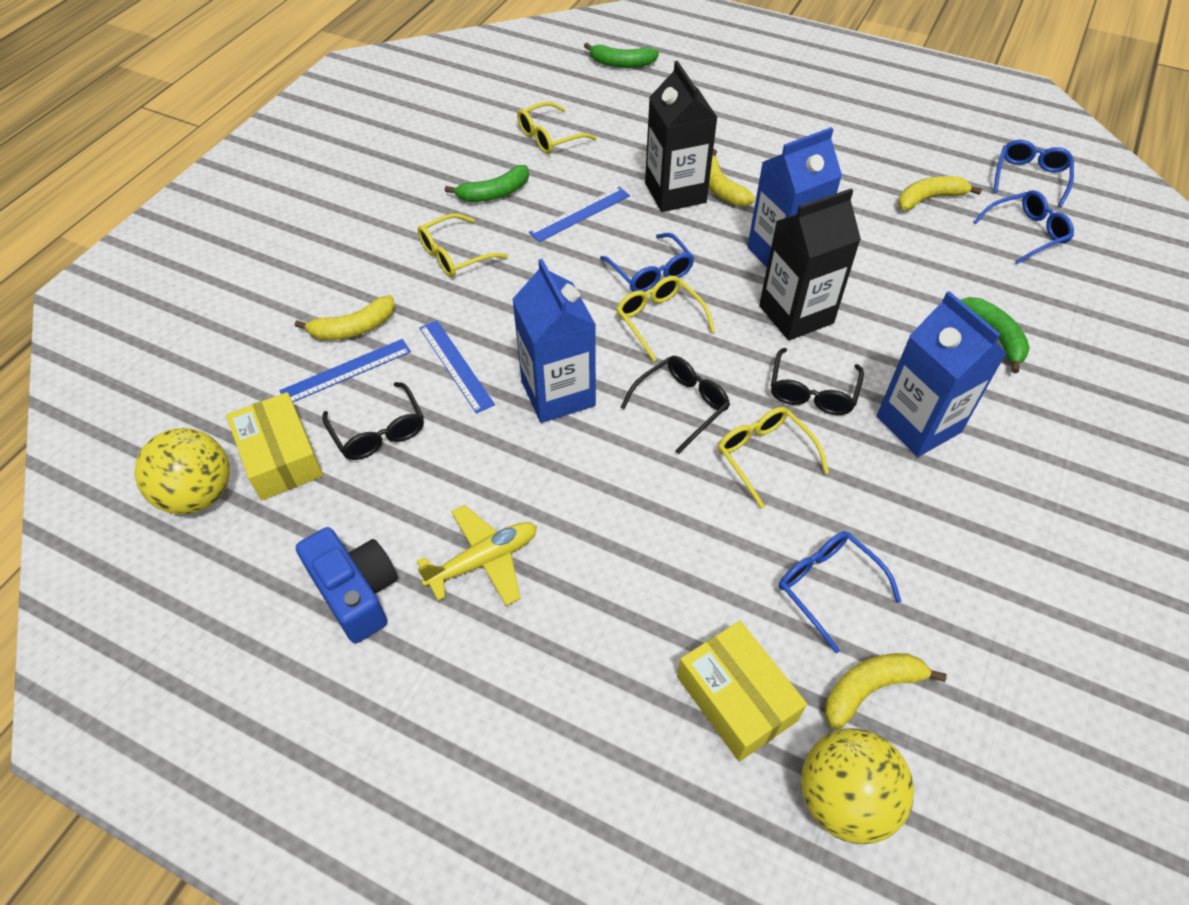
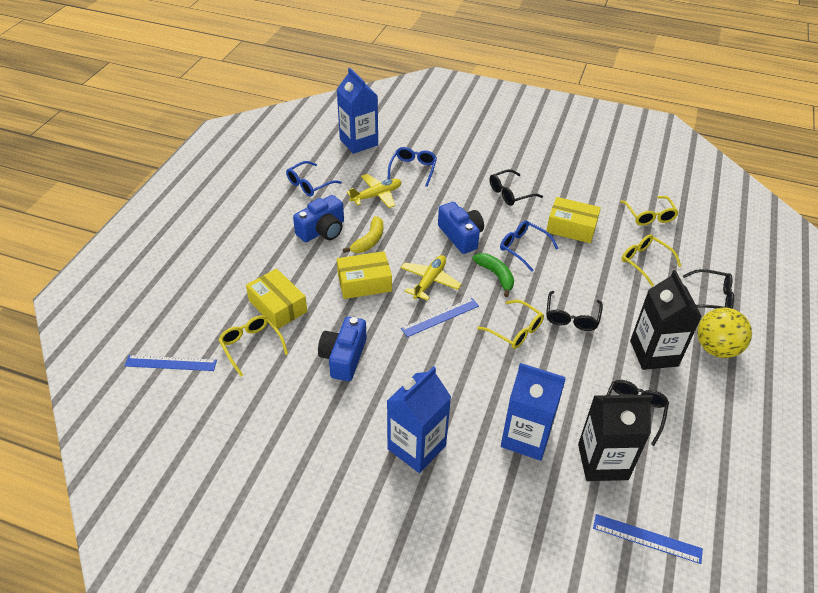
black glasses: 3 -> 4
blue camera: 1 -> 3
blue glasses: 4 -> 3
green banana: 3 -> 1
yellow ball: 2 -> 1
yellow banana: 4 -> 1
yellow box: 2 -> 3
yellow plane: 1 -> 2

